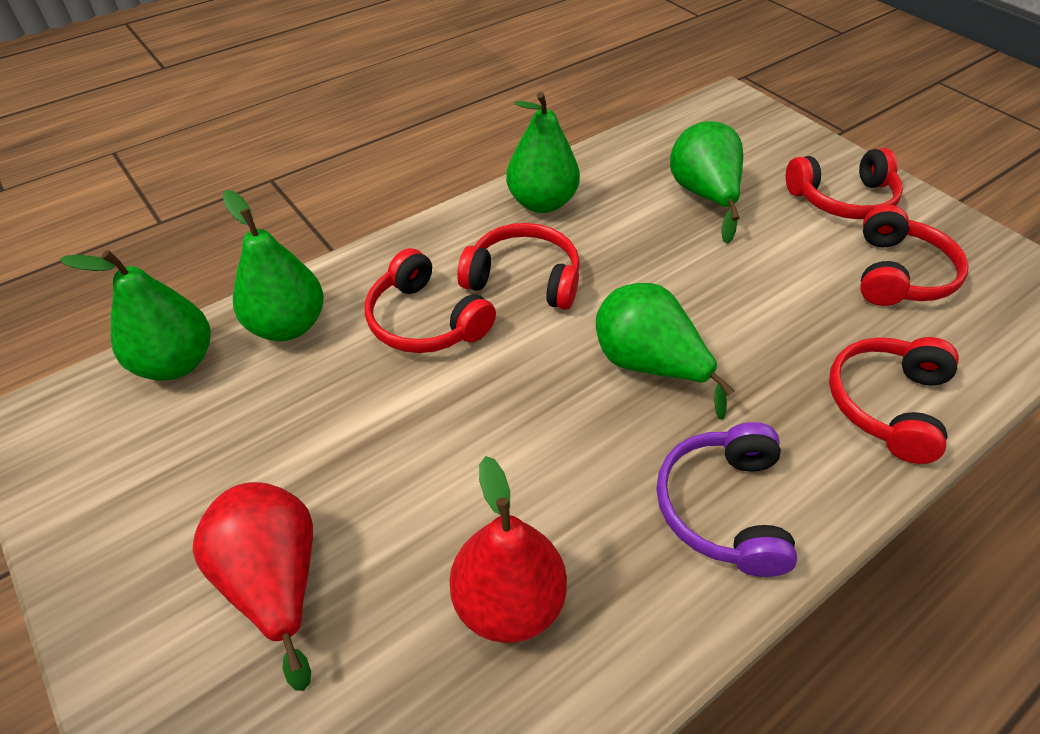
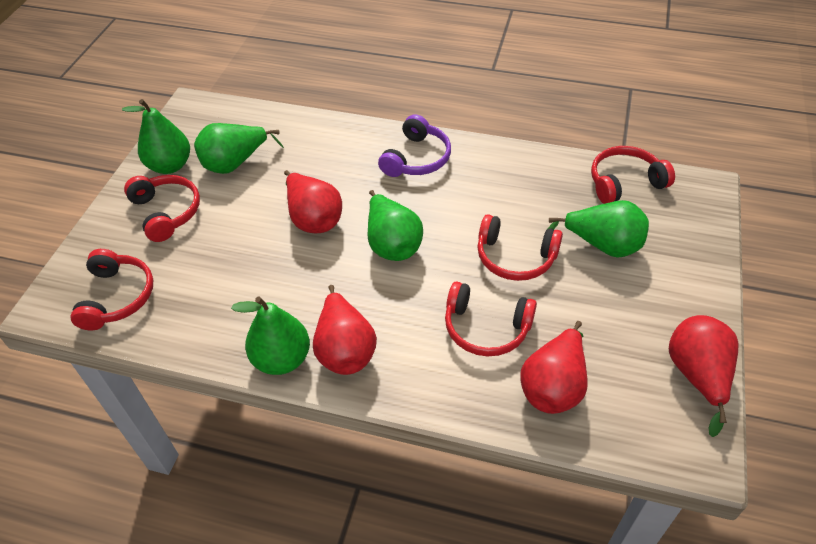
red pear: 2 -> 4

